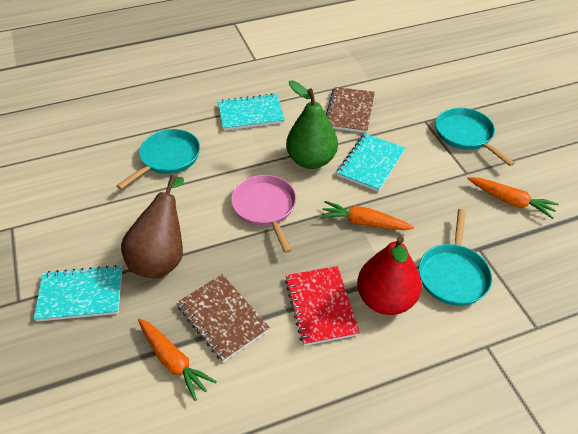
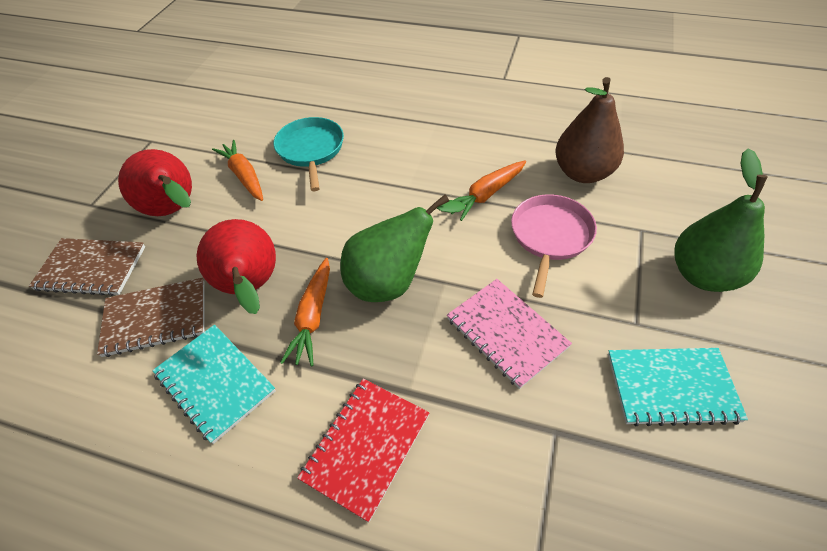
green pear: 1 -> 2
pink notebook: 0 -> 1
red pear: 1 -> 2
turquoise notebook: 3 -> 2
turquoise pan: 3 -> 1

